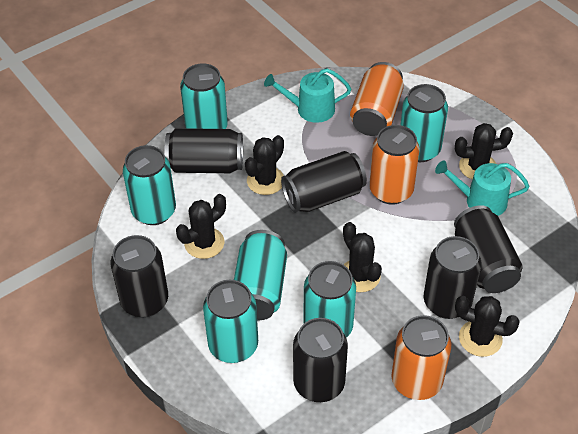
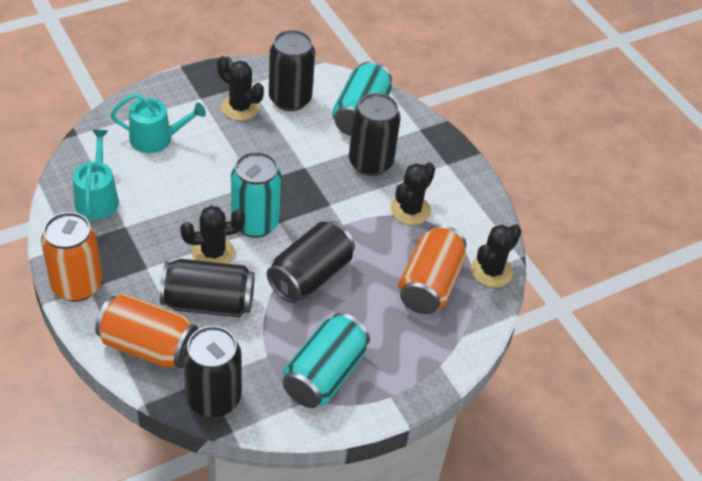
black cactus: 5 -> 4
black can: 6 -> 5
turquoise can: 6 -> 3

